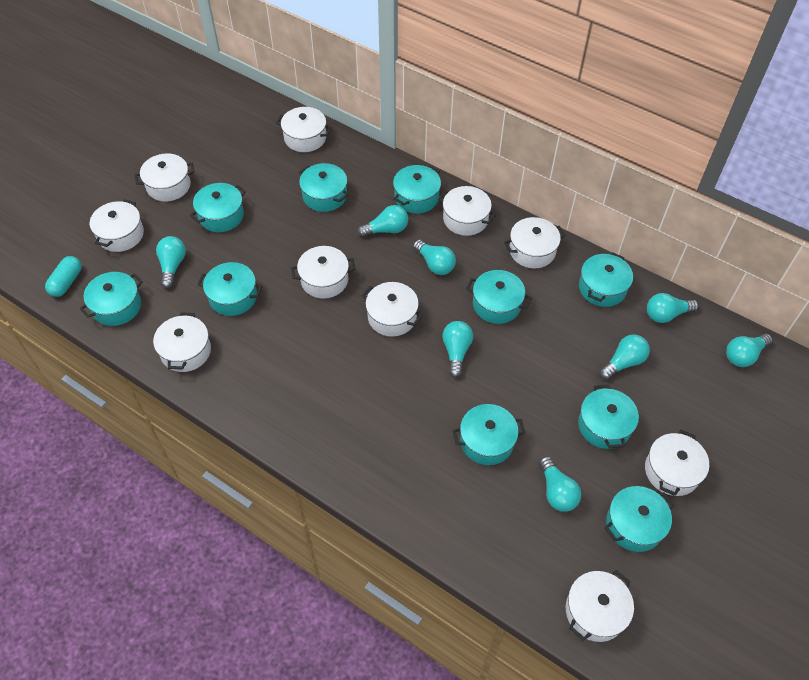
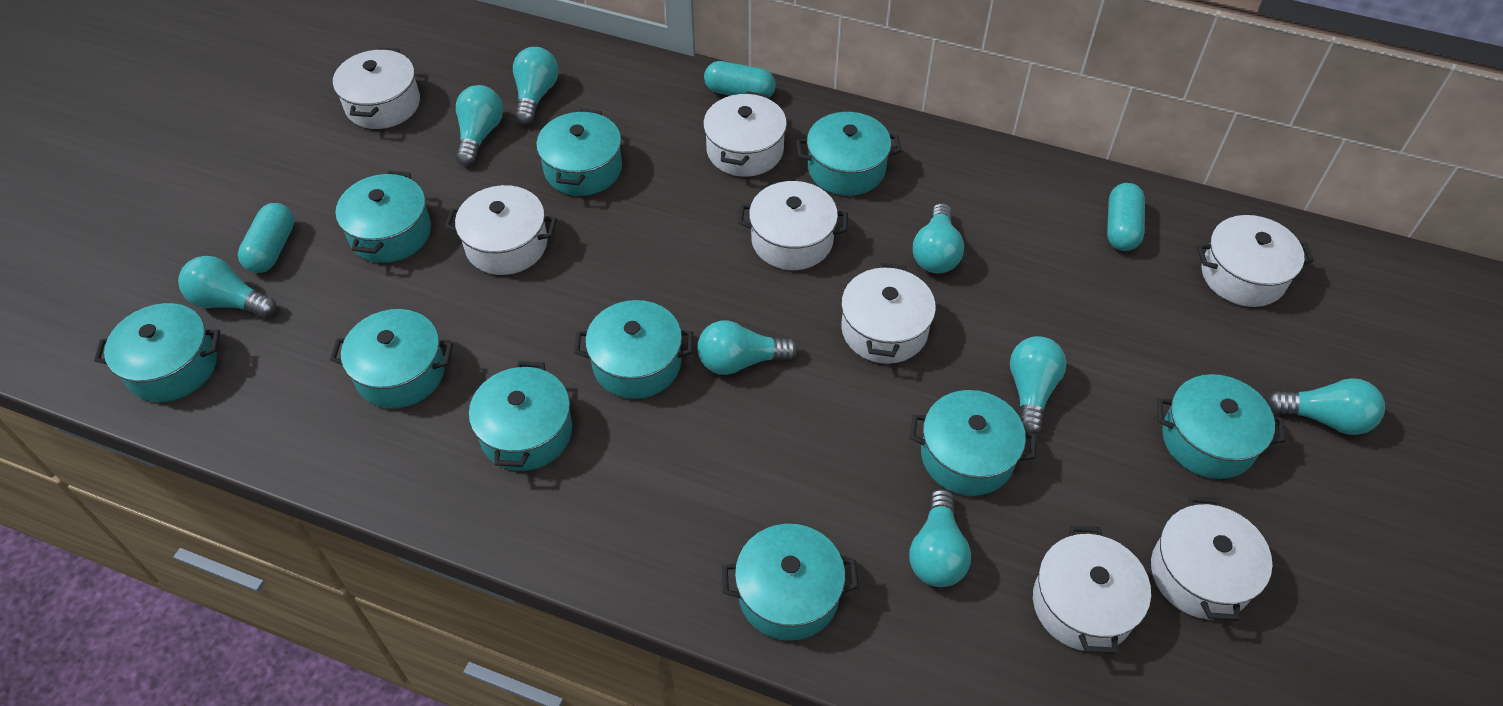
turquoise capsule: 1 -> 3
white pot: 10 -> 8

